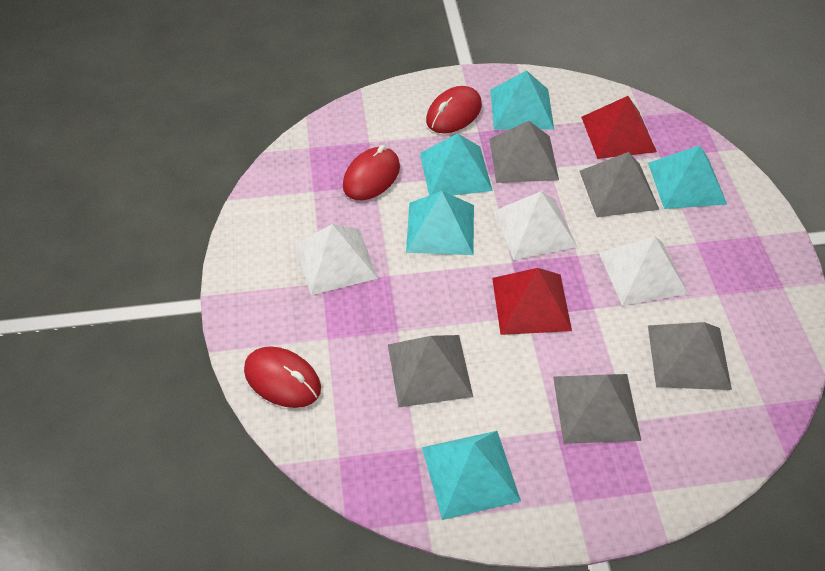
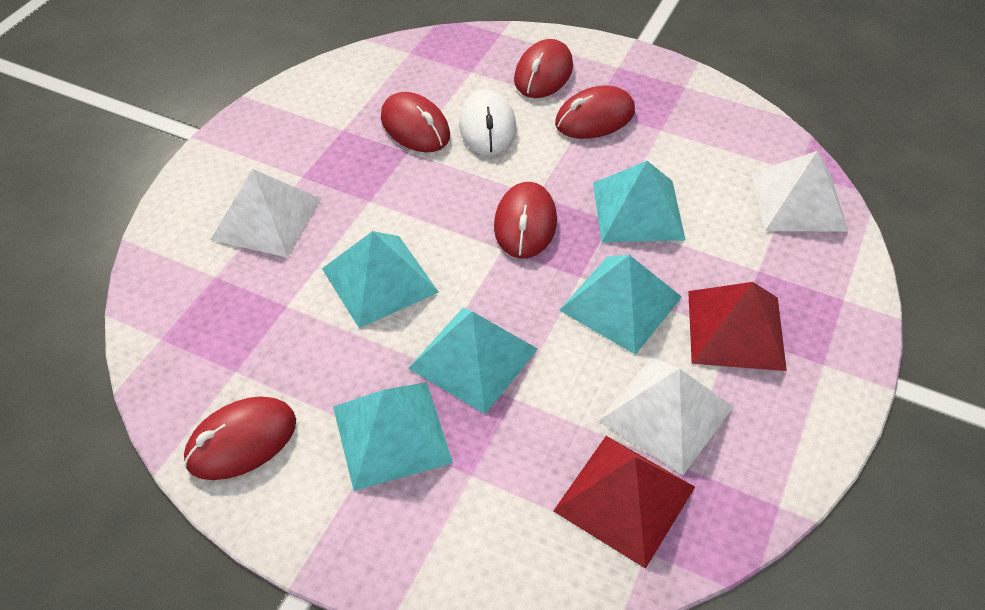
grey pyramid: 5 -> 0
red mouse: 3 -> 5
white mouse: 0 -> 1

